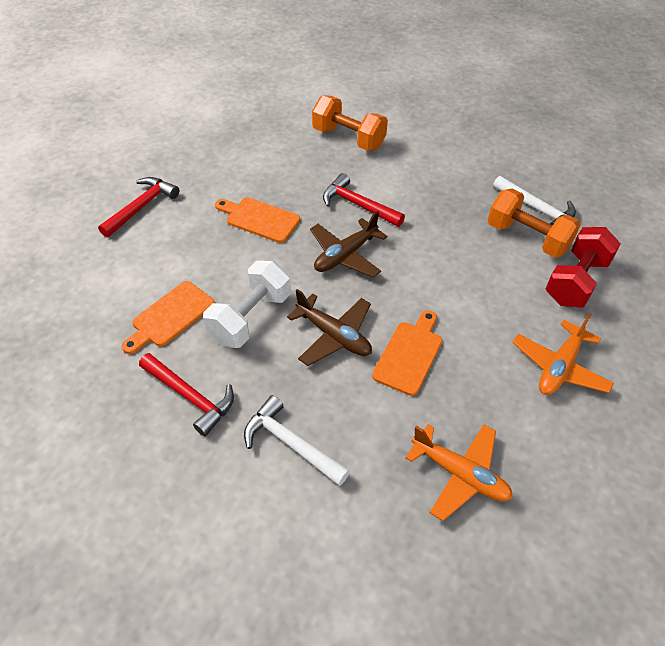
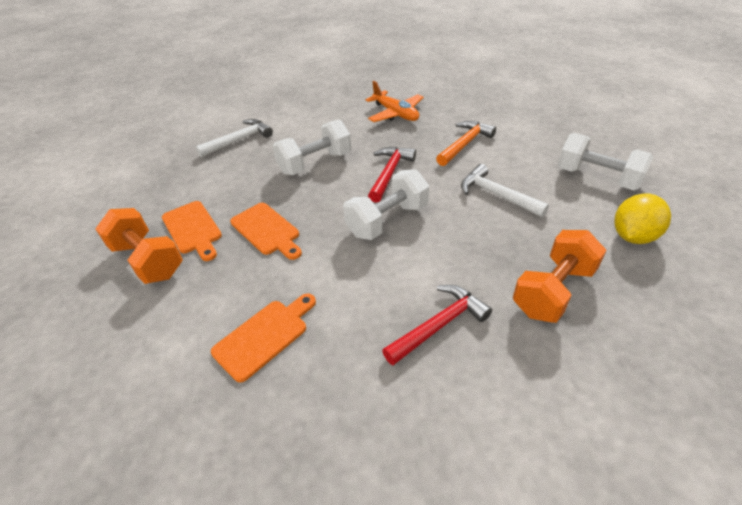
brown plane: 2 -> 0
orange hammer: 0 -> 1
orange plane: 2 -> 1
red dumbbell: 1 -> 0
red hammer: 3 -> 2
white dumbbell: 1 -> 3
yellow lemon: 0 -> 1

